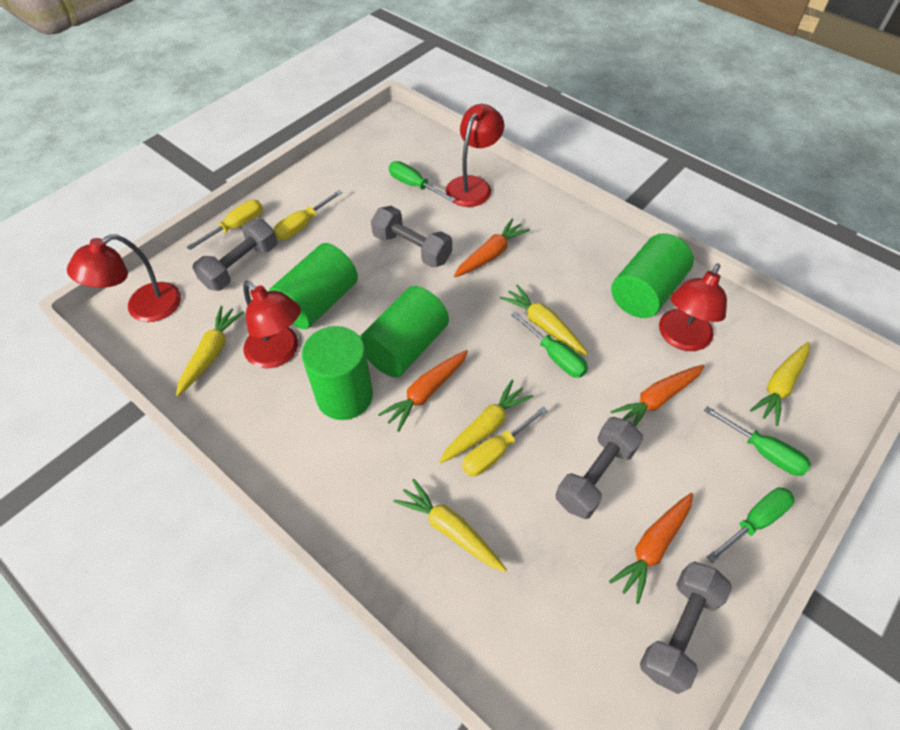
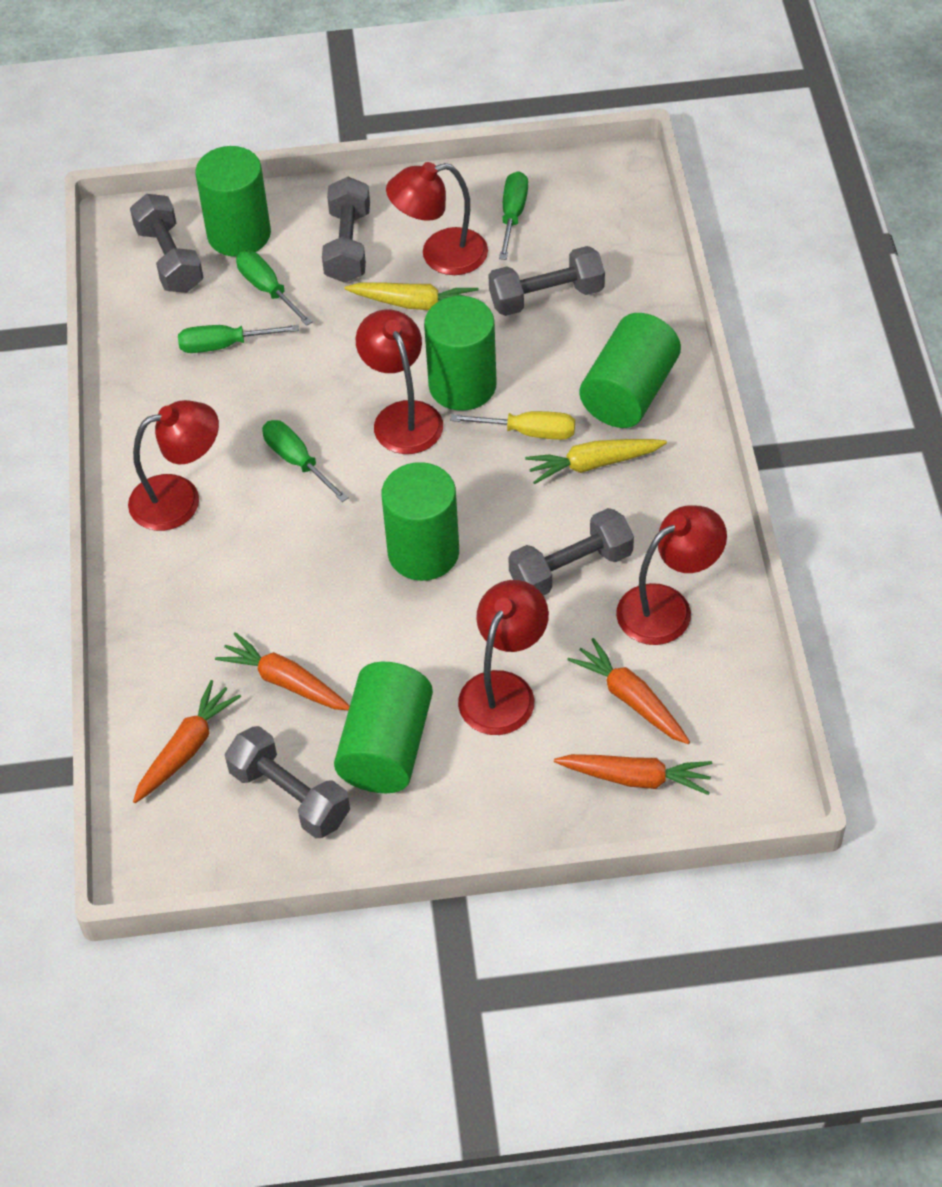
green cylinder: 4 -> 5
grey dumbbell: 4 -> 5
red lamp: 4 -> 5
yellow carrot: 5 -> 2
yellow screwdriver: 3 -> 1

